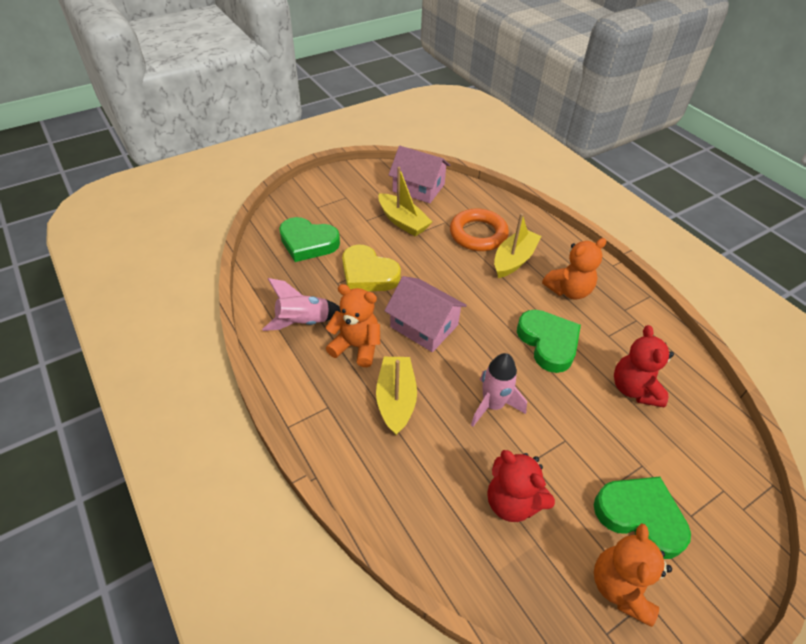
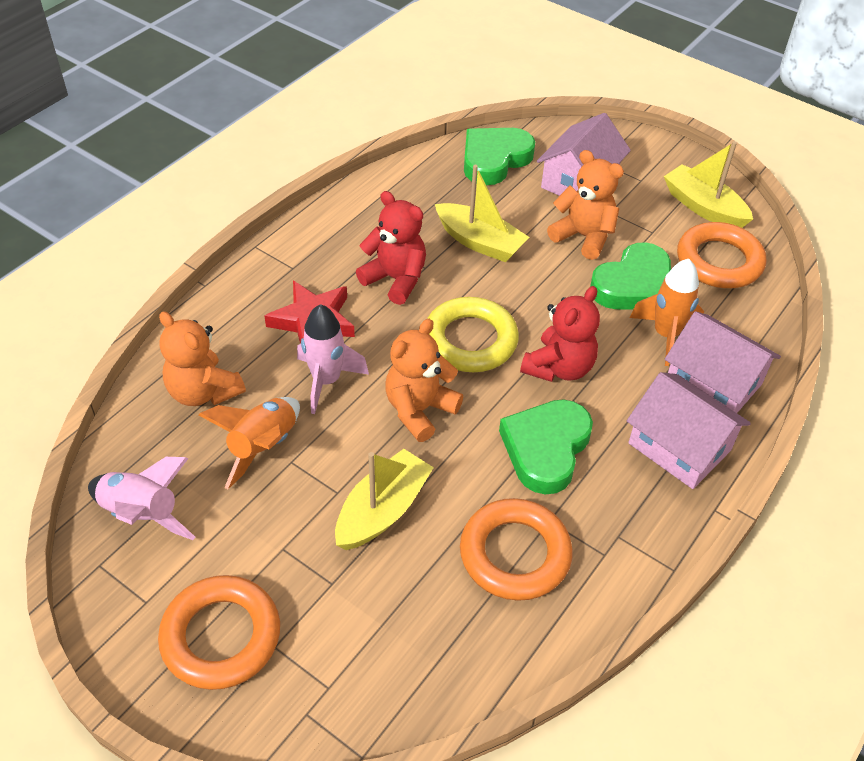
orange ring: 1 -> 3
orange rocket: 0 -> 2
pink house: 2 -> 3
red star: 0 -> 1
yellow heart: 1 -> 0
yellow ring: 0 -> 1

